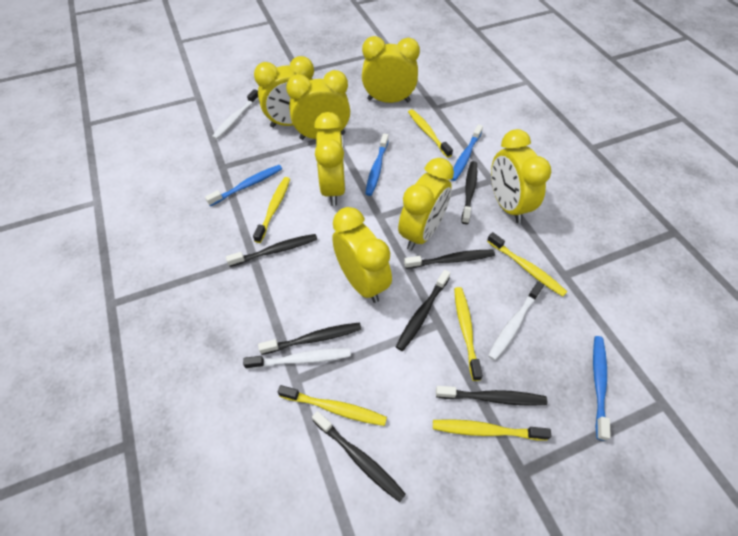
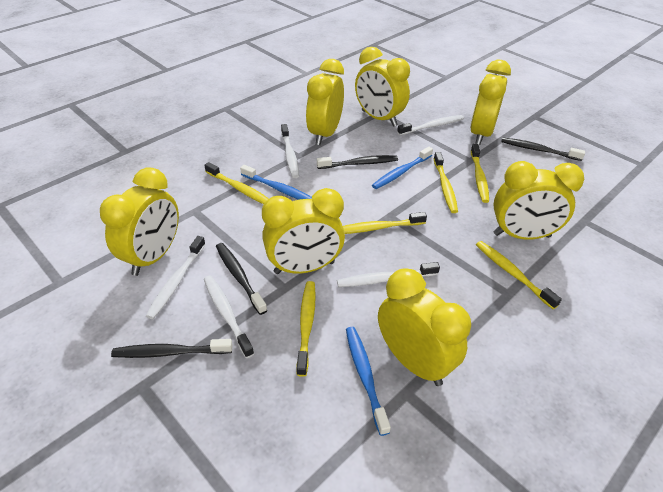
black toothbrush: 7 -> 4
blue toothbrush: 4 -> 3
white toothbrush: 3 -> 5

